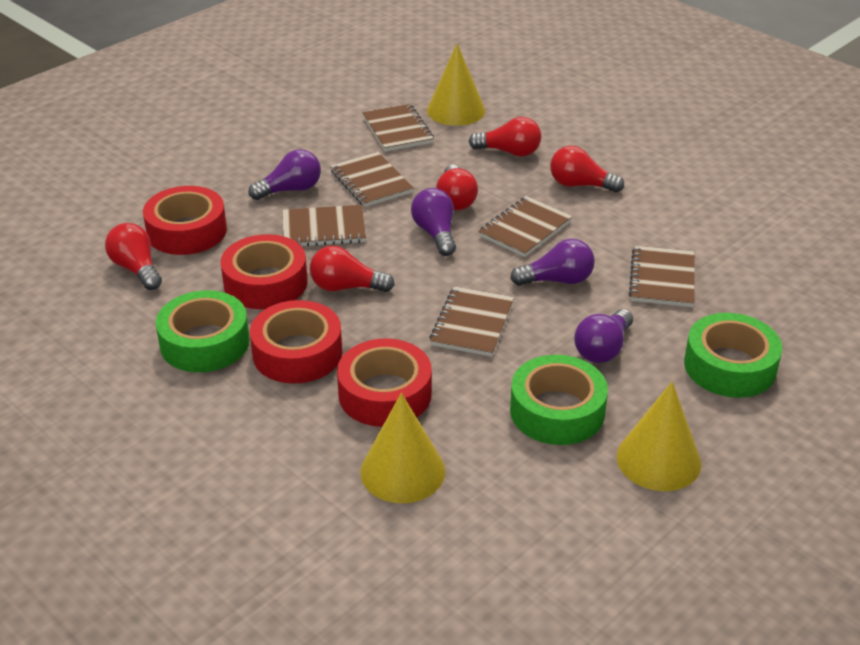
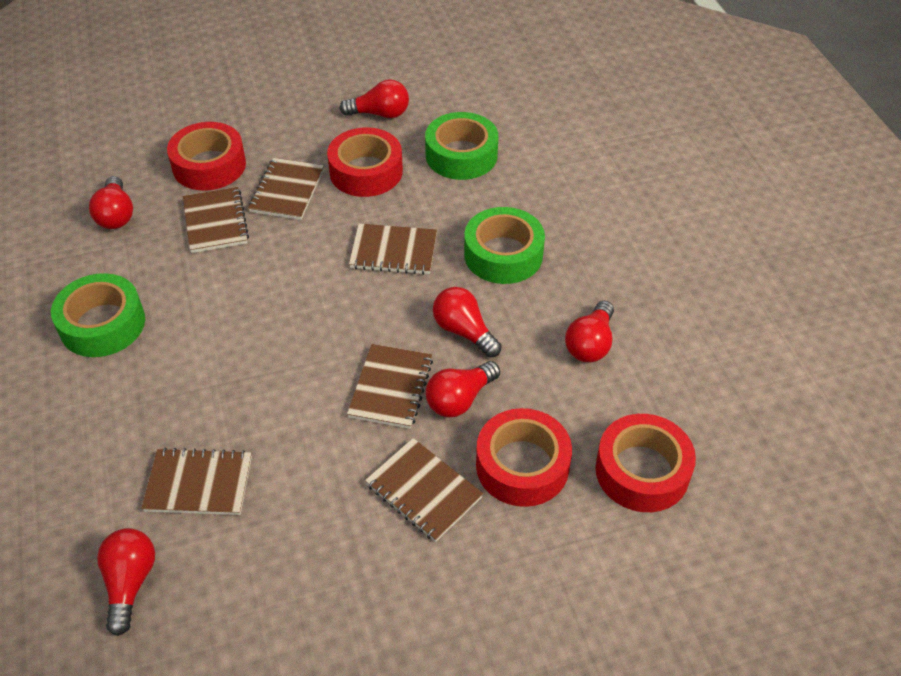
purple light bulb: 4 -> 0
red light bulb: 5 -> 6
yellow cone: 3 -> 0

